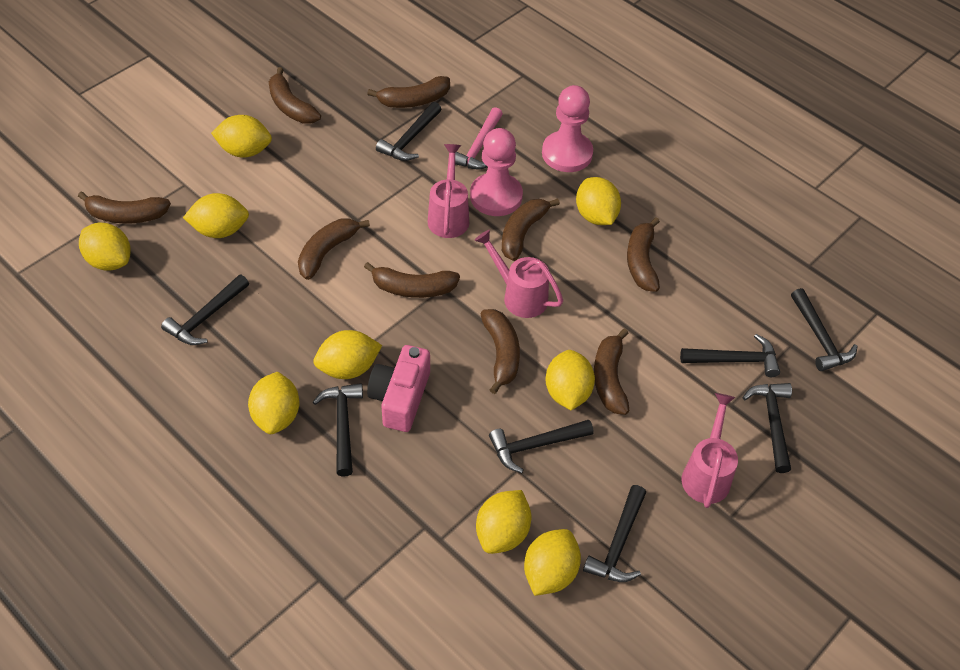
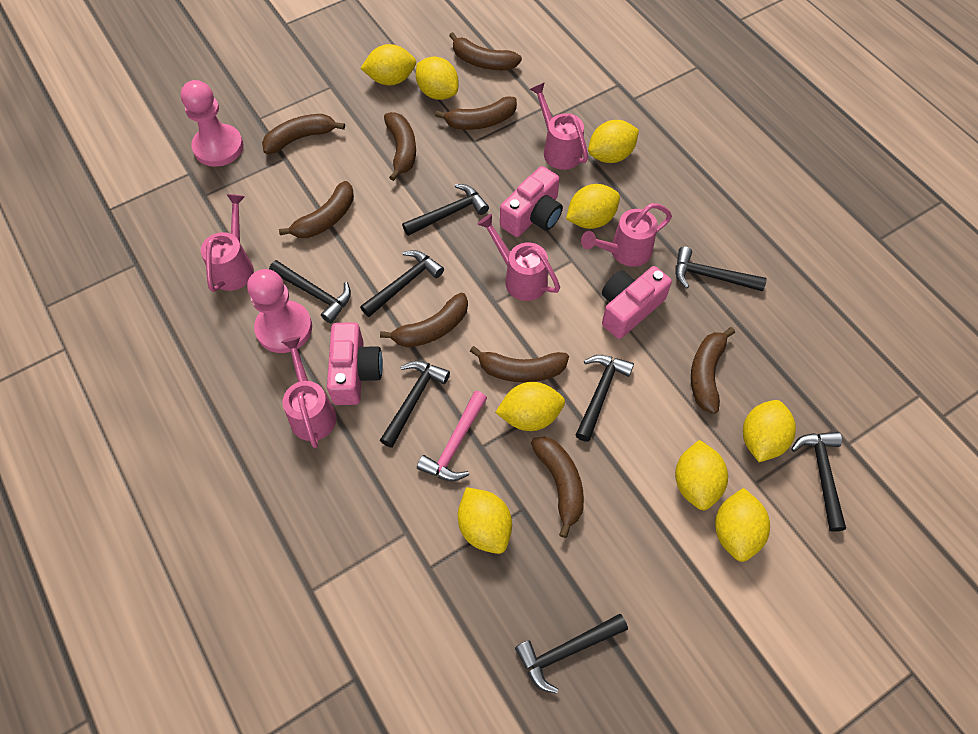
pink camera: 1 -> 3
pink watering can: 3 -> 5

